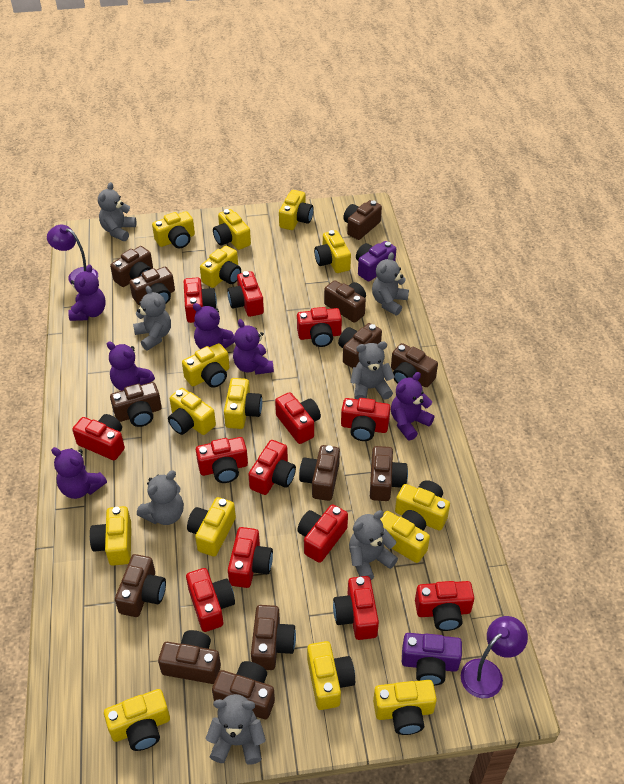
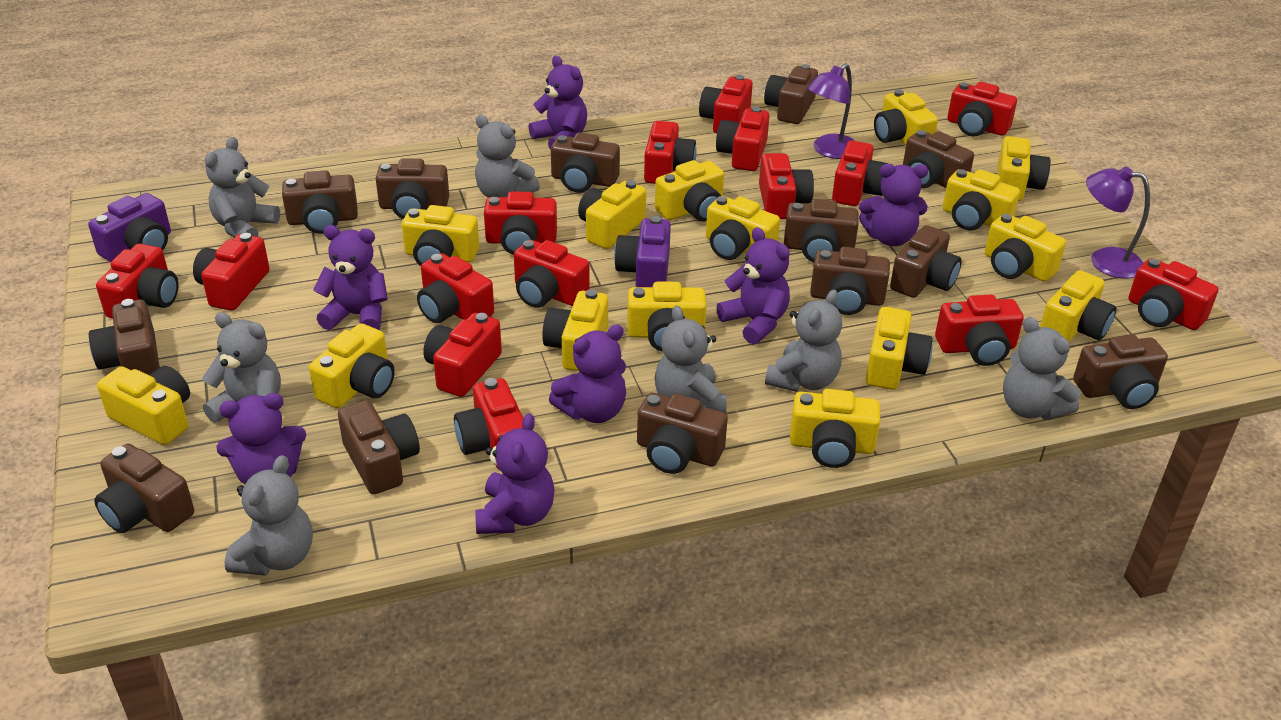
purple teddy bear: 6 -> 7
red camera: 13 -> 15

